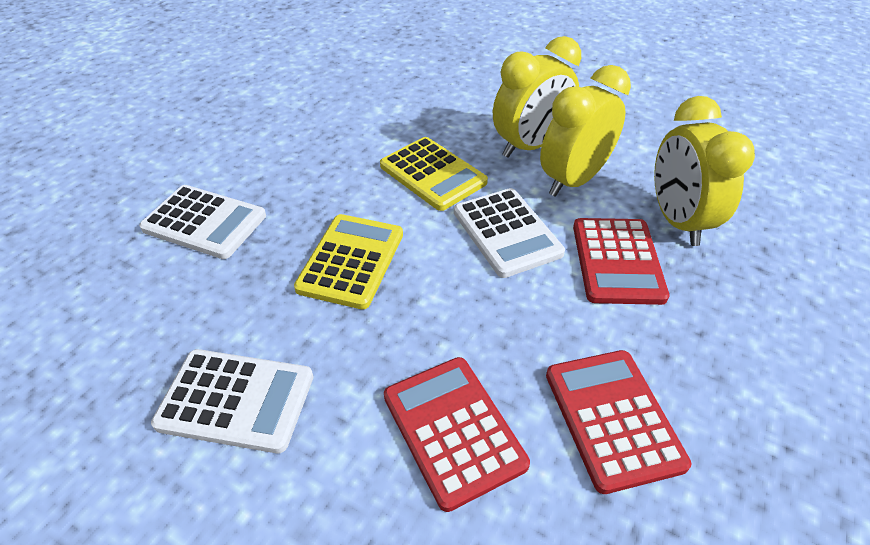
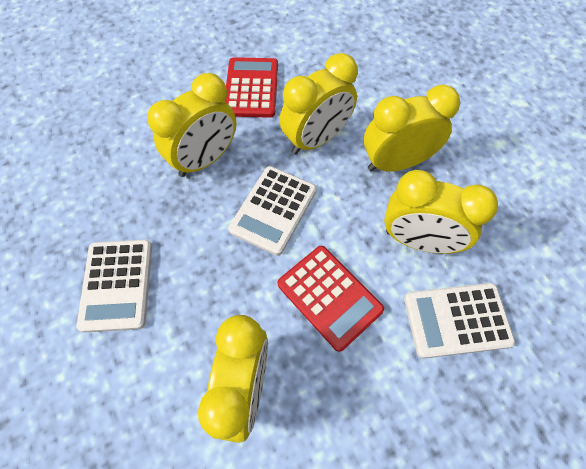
red calculator: 3 -> 2
yellow calculator: 2 -> 0
yellow clock: 3 -> 5

